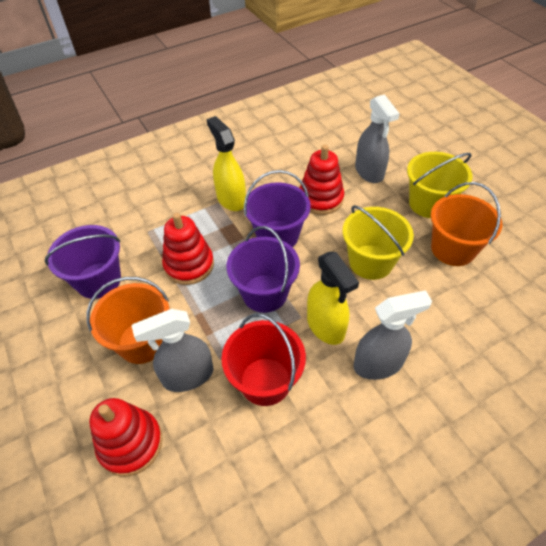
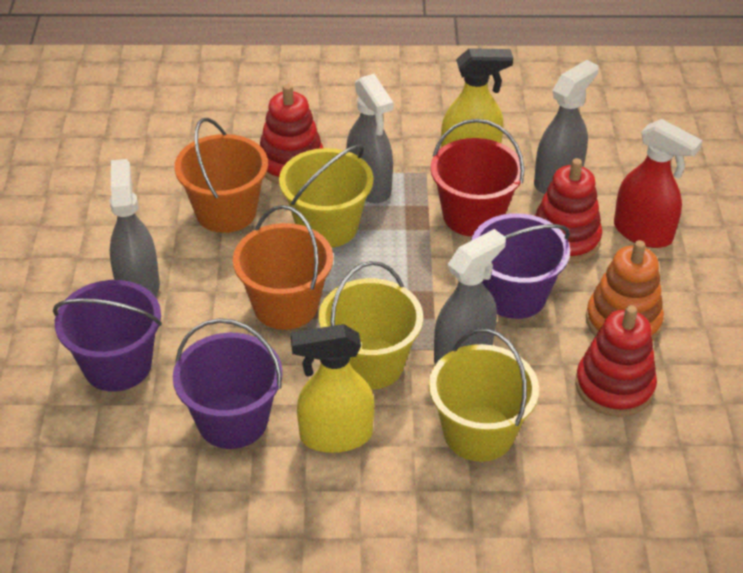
grey spray bottle: 3 -> 4
orange stacking toy: 0 -> 1
red spray bottle: 0 -> 1
yellow bucket: 2 -> 3

